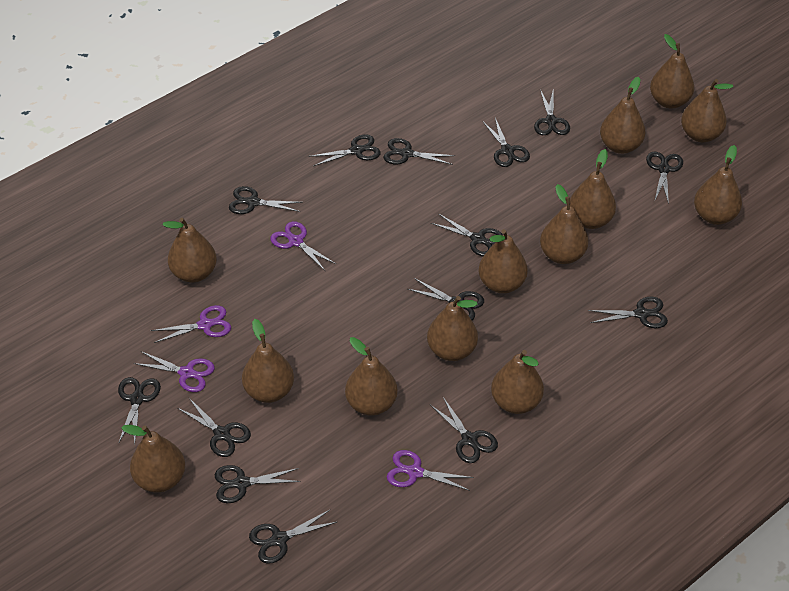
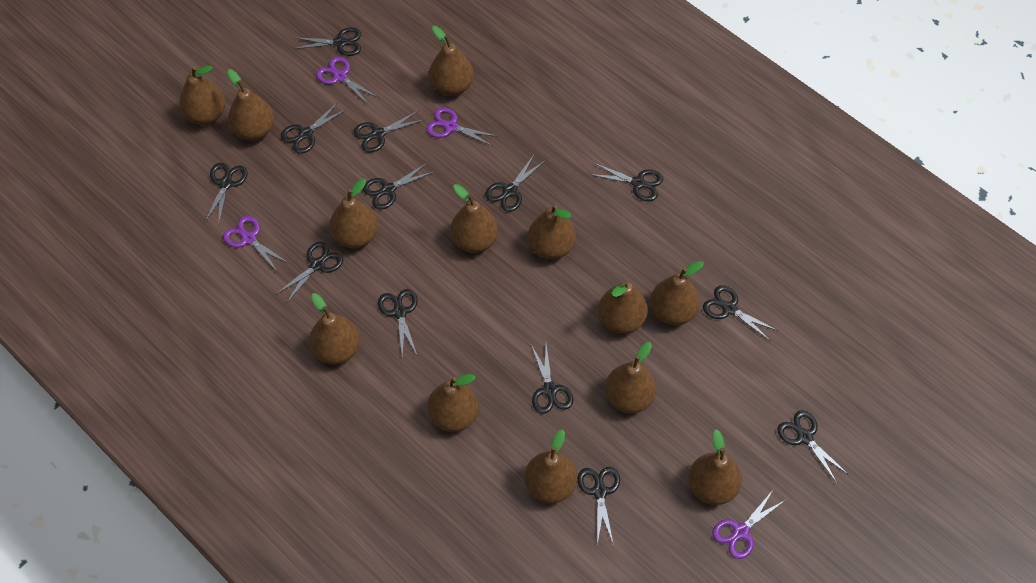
black scissors: 14 -> 13

